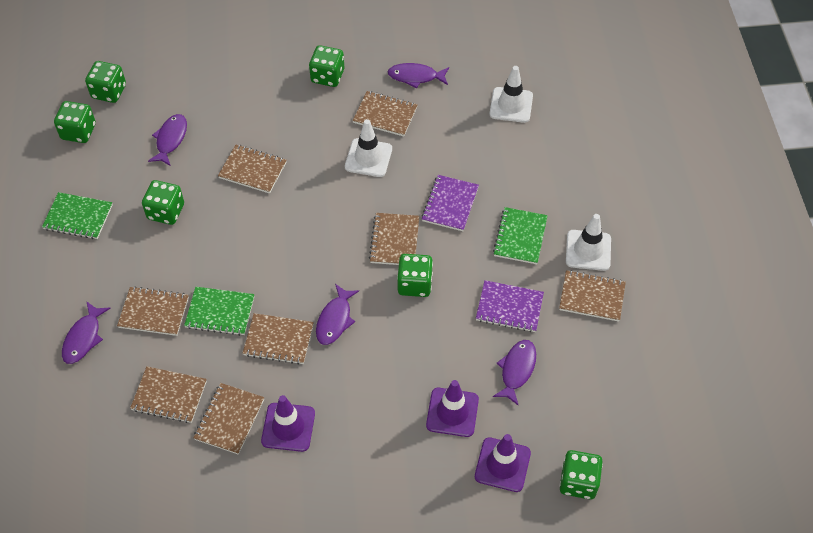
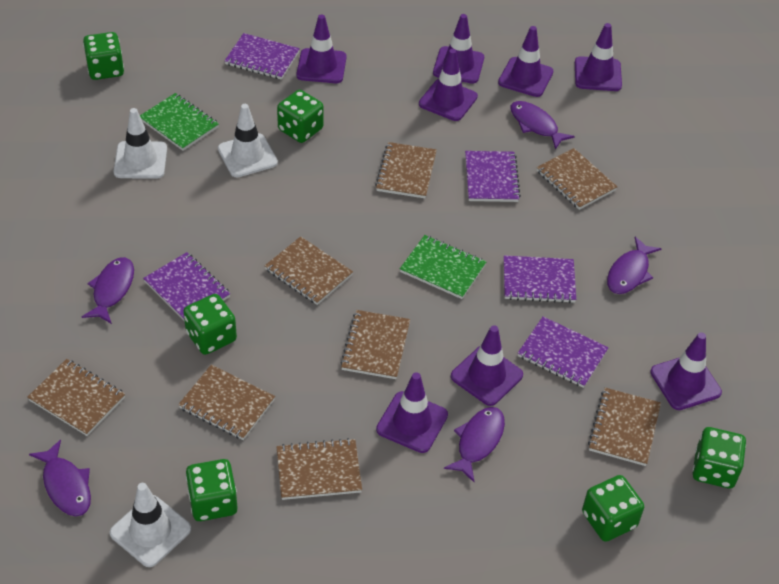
green notebook: 3 -> 2
purple notebook: 2 -> 5
purple traffic cone: 3 -> 8

